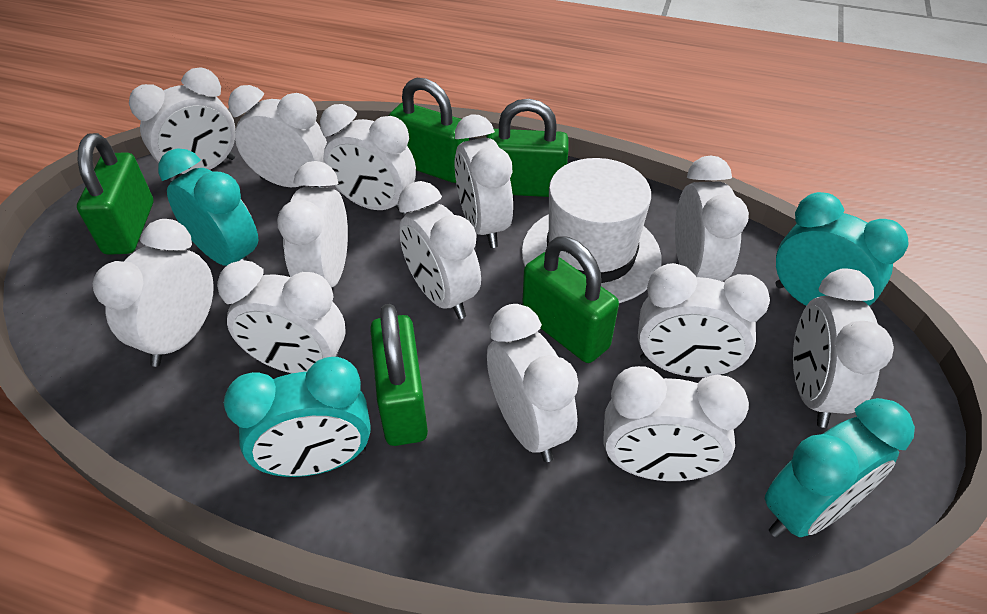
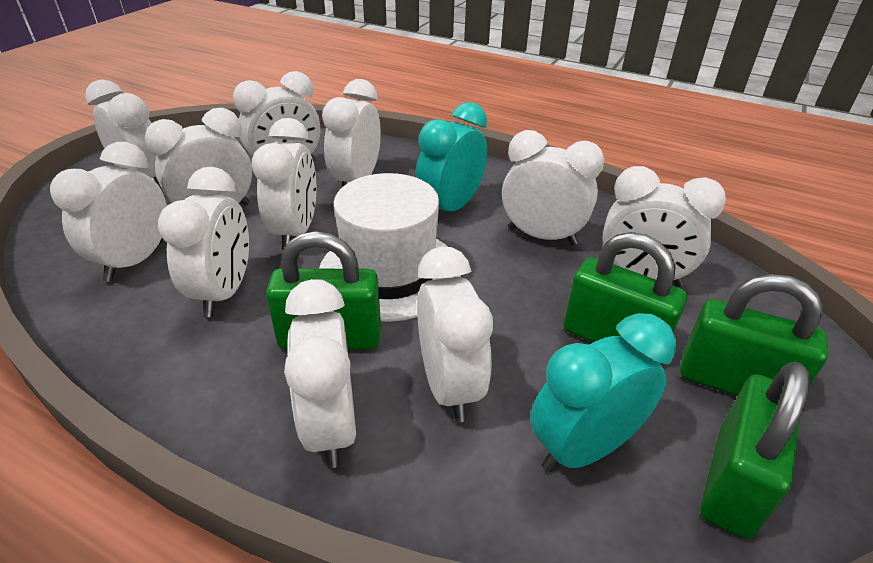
green padlock: 5 -> 4
turquoise clock: 4 -> 2
white clock: 13 -> 11

